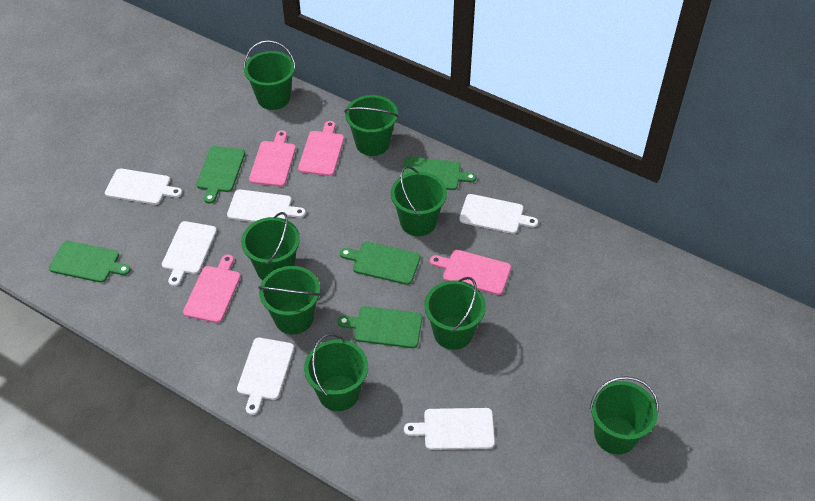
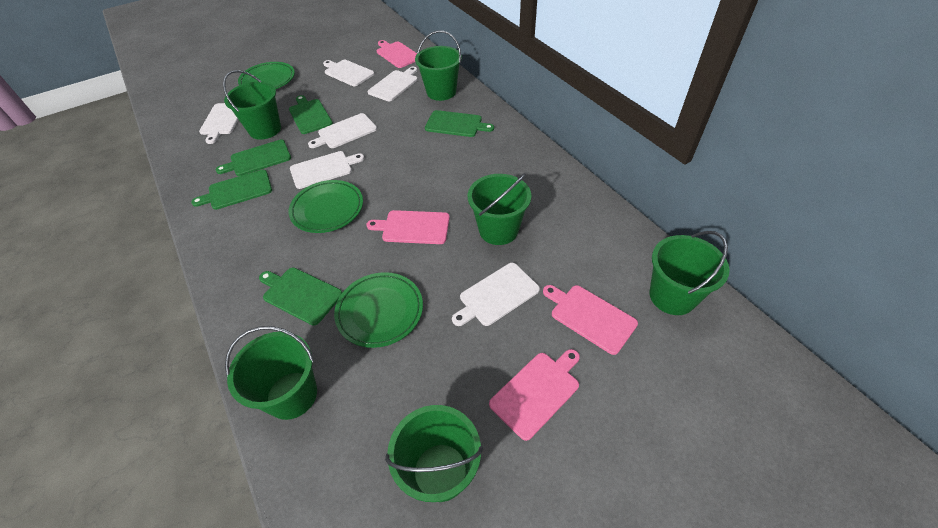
green bucket: 8 -> 6
green plate: 0 -> 3

